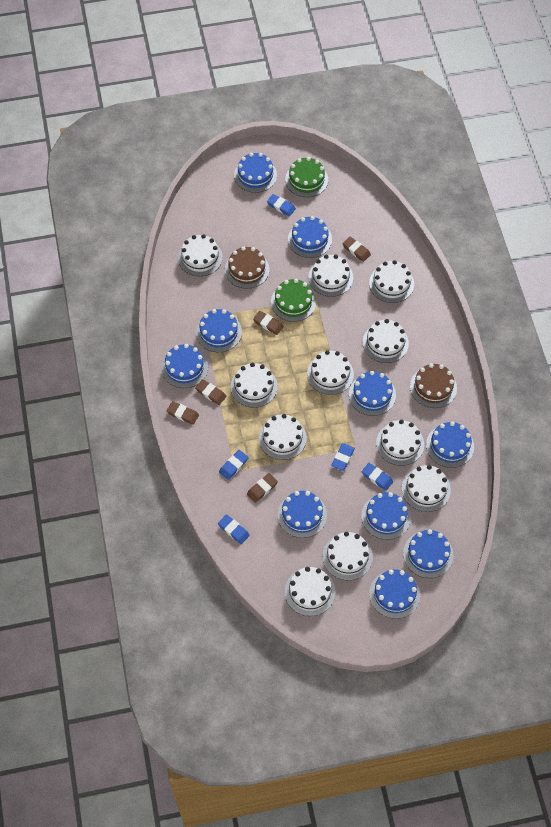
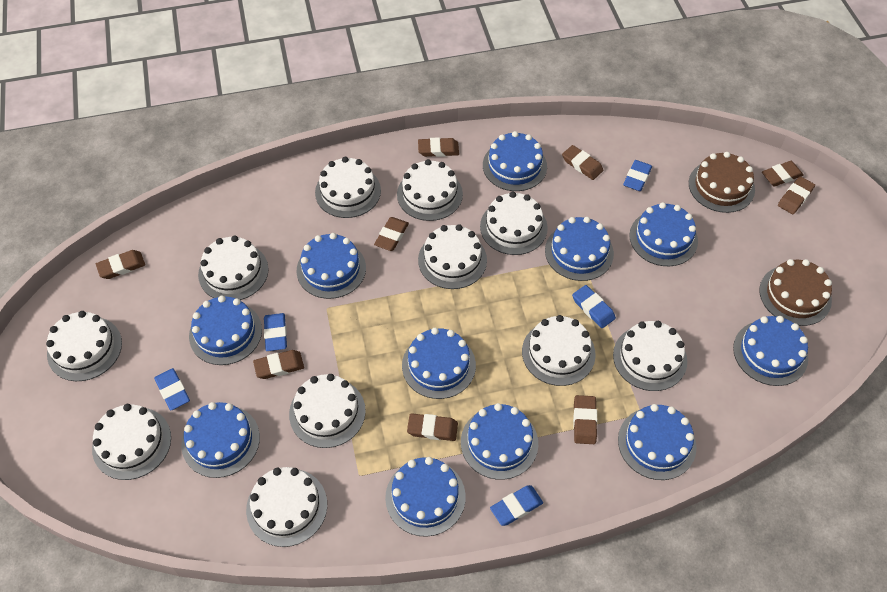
blue cake: 10 -> 11
brown eraser: 5 -> 9
green cake: 2 -> 0

